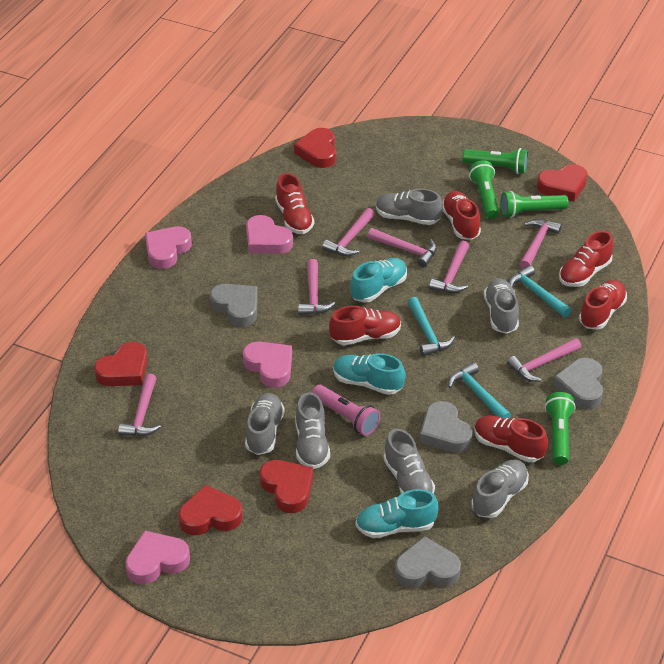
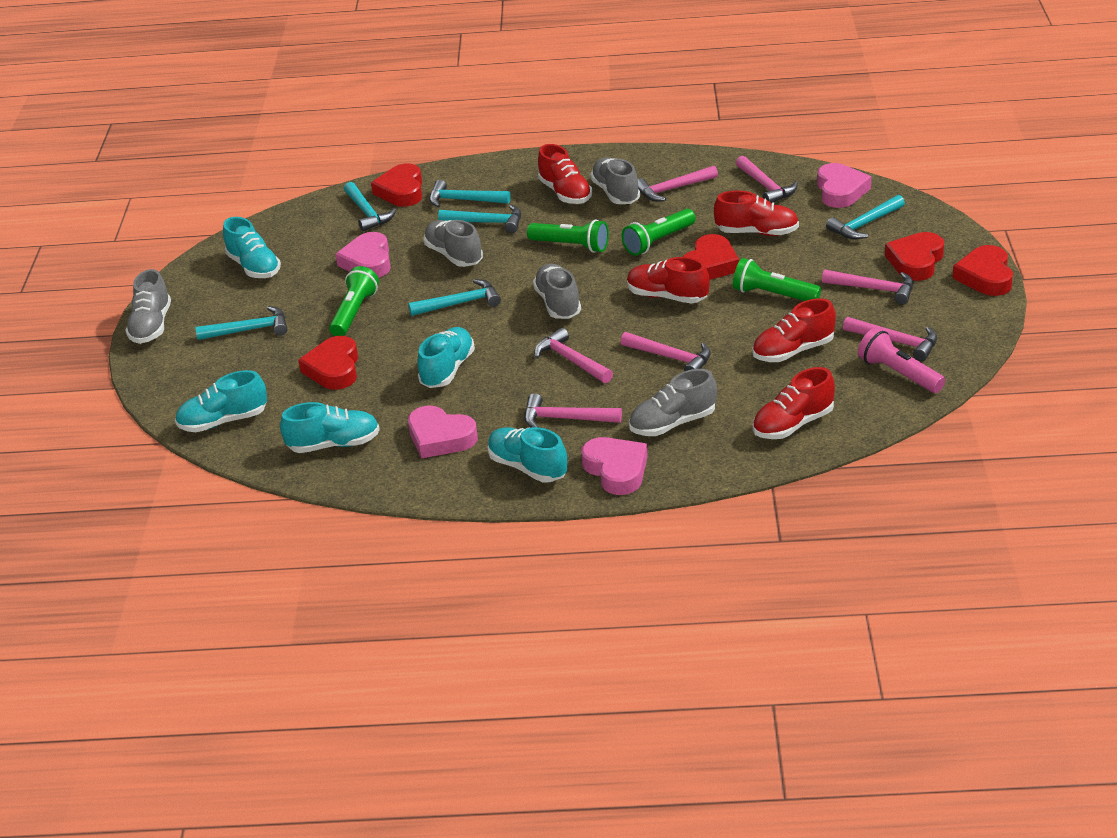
grey heart: 4 -> 0
grey shoe: 6 -> 5
red shoe: 6 -> 5
turquoise hammer: 3 -> 6
turquoise shoe: 3 -> 5

